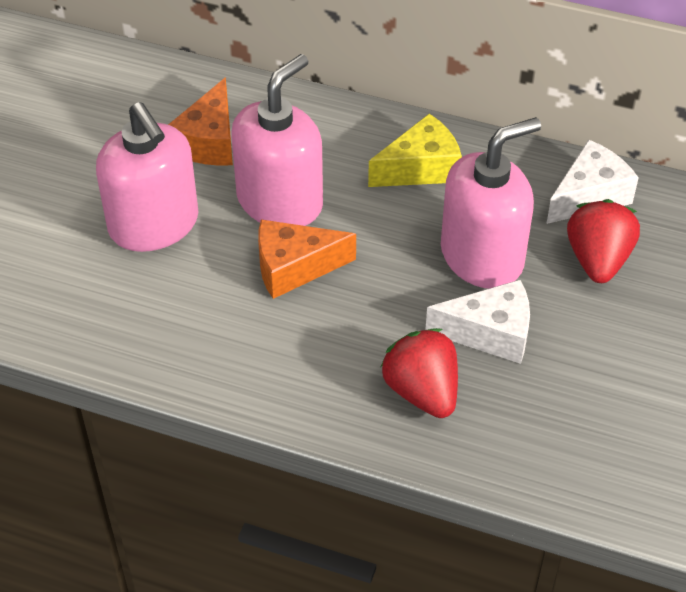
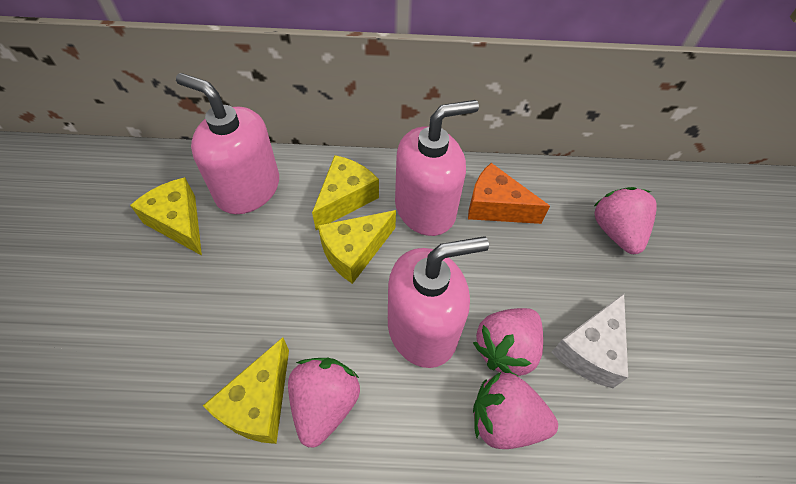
orange cheese: 2 -> 1
pink strawberry: 0 -> 4
red strawberry: 2 -> 0
white cheese: 2 -> 1
yellow cheese: 1 -> 4

